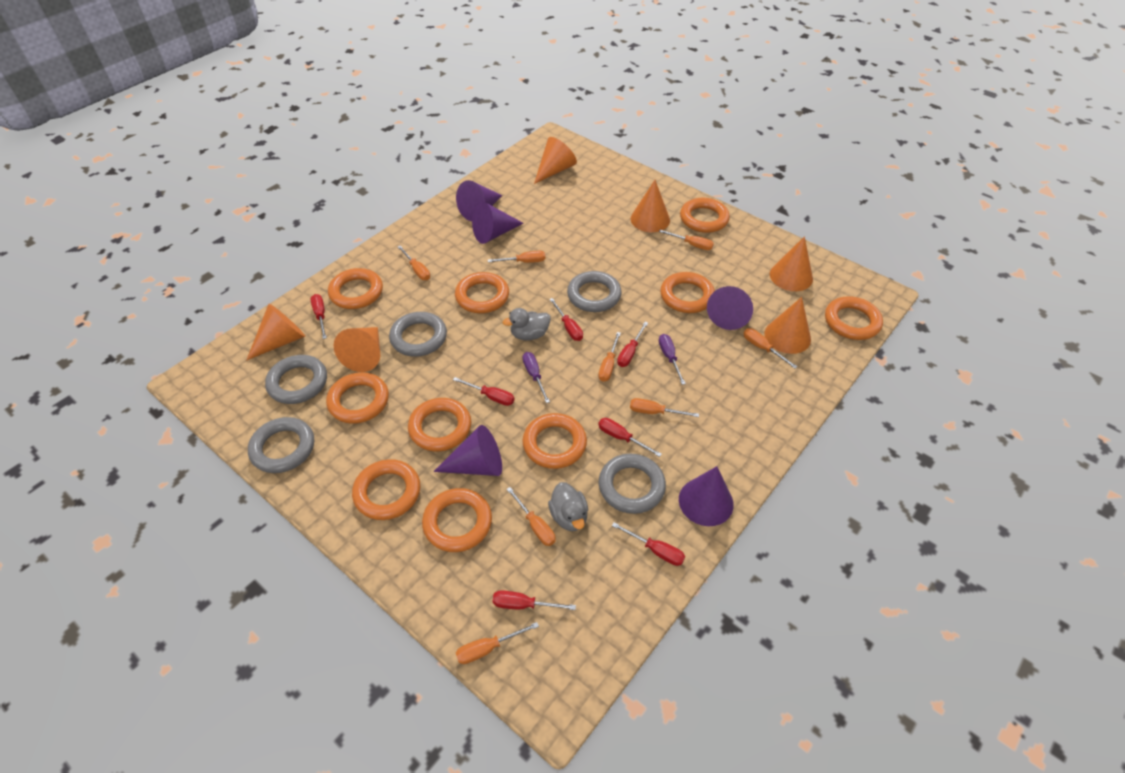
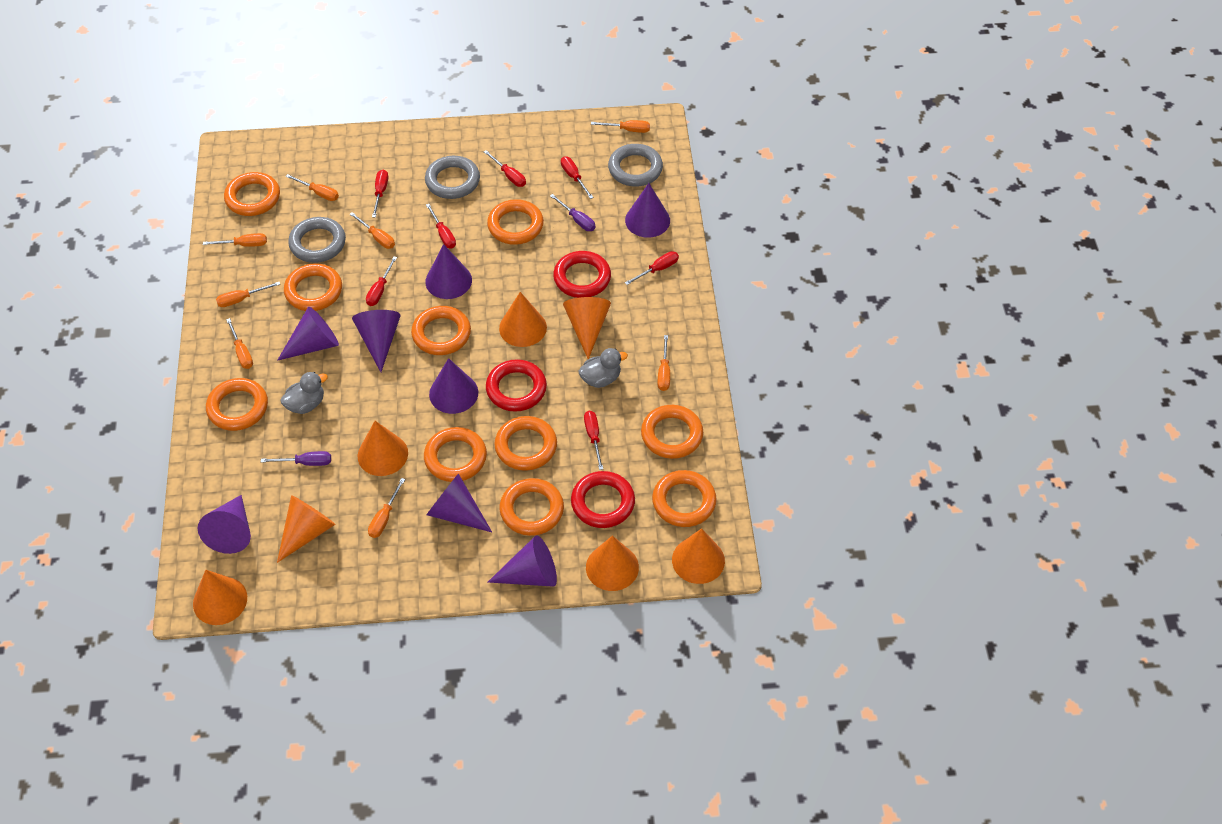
grey ring: 5 -> 3
orange cone: 6 -> 7
purple cone: 5 -> 8
red ring: 0 -> 3

